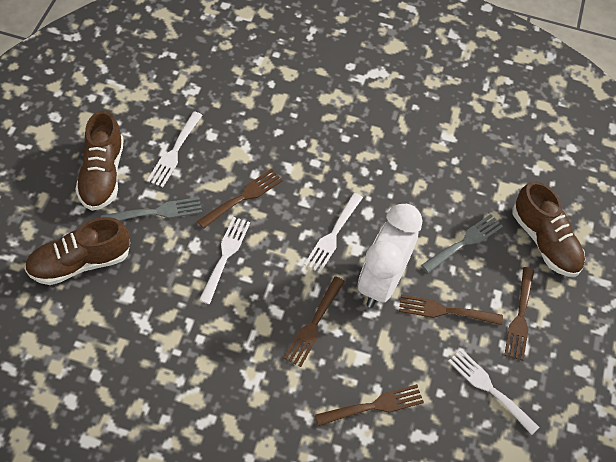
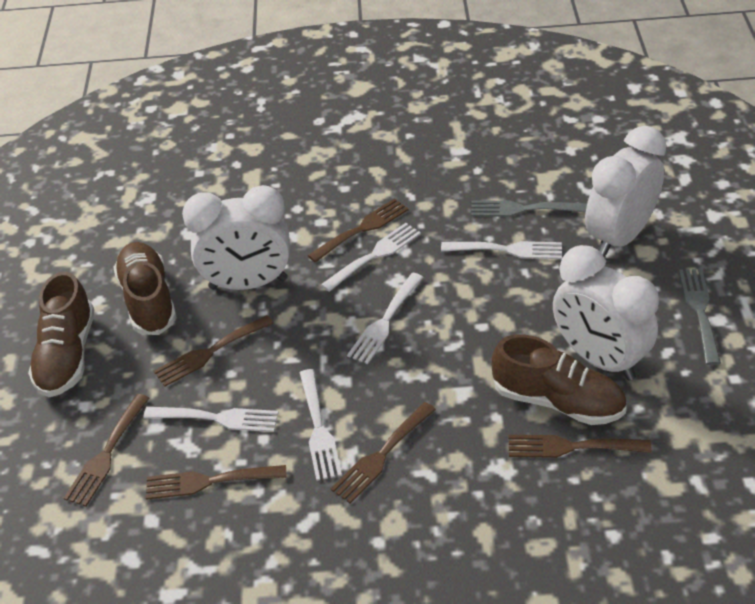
brown fork: 5 -> 6
white clock: 1 -> 3
white fork: 4 -> 5

